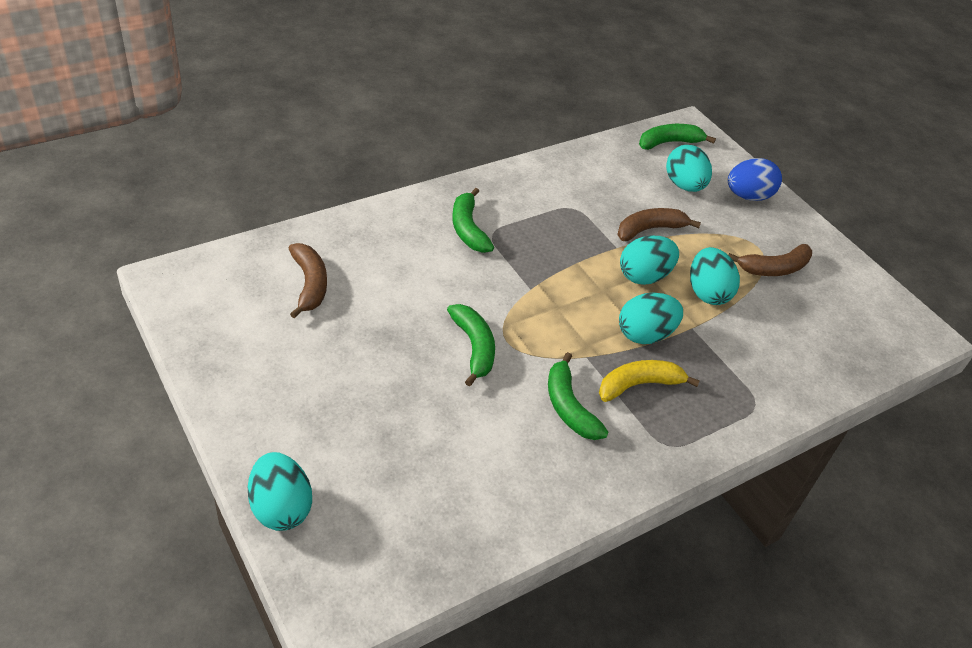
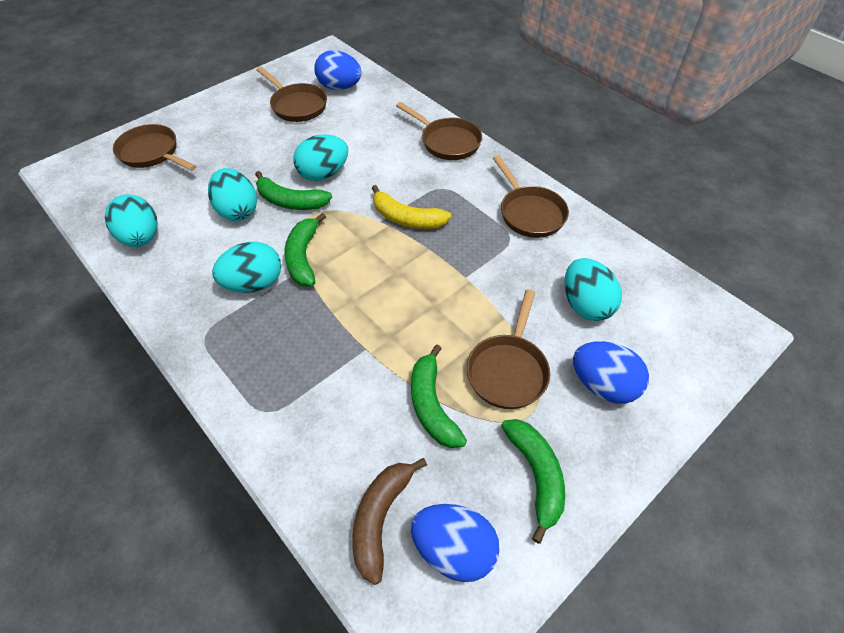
blue egg: 1 -> 3
brown banana: 3 -> 1
brown pan: 0 -> 5

